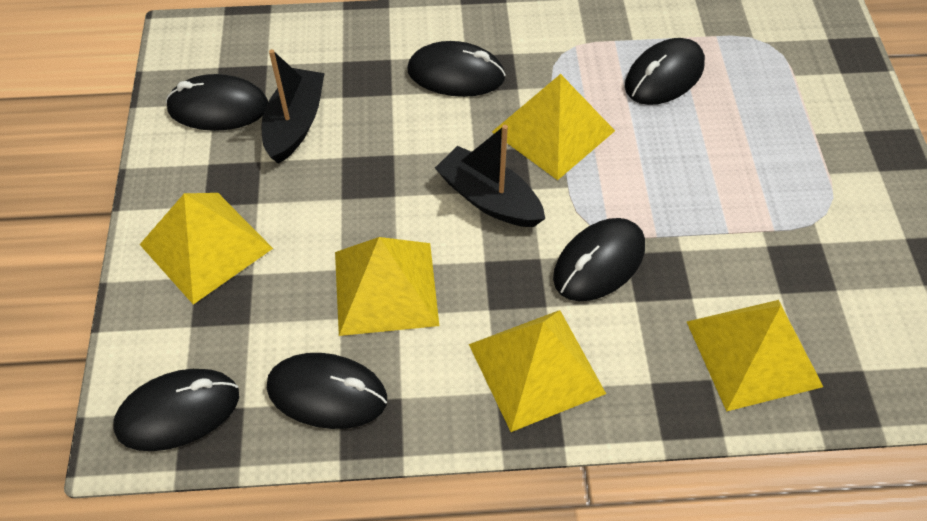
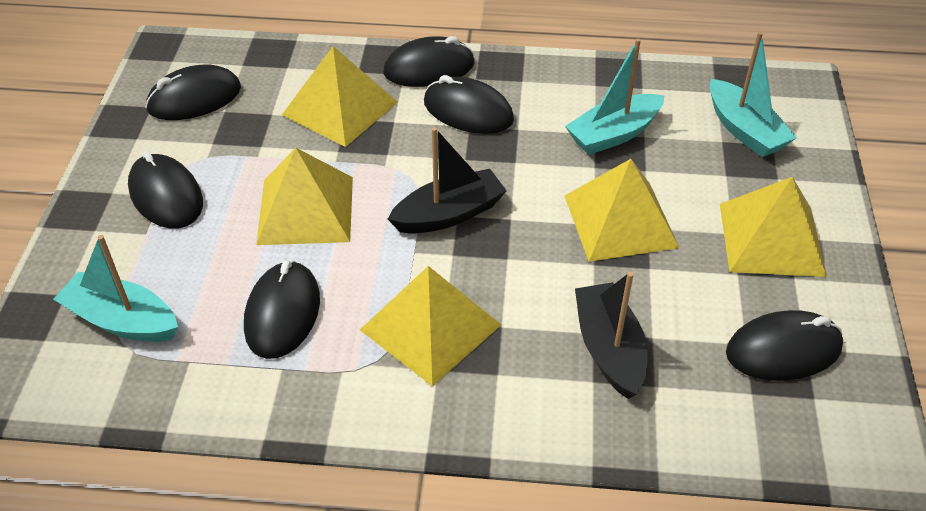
turquoise boat: 0 -> 3

